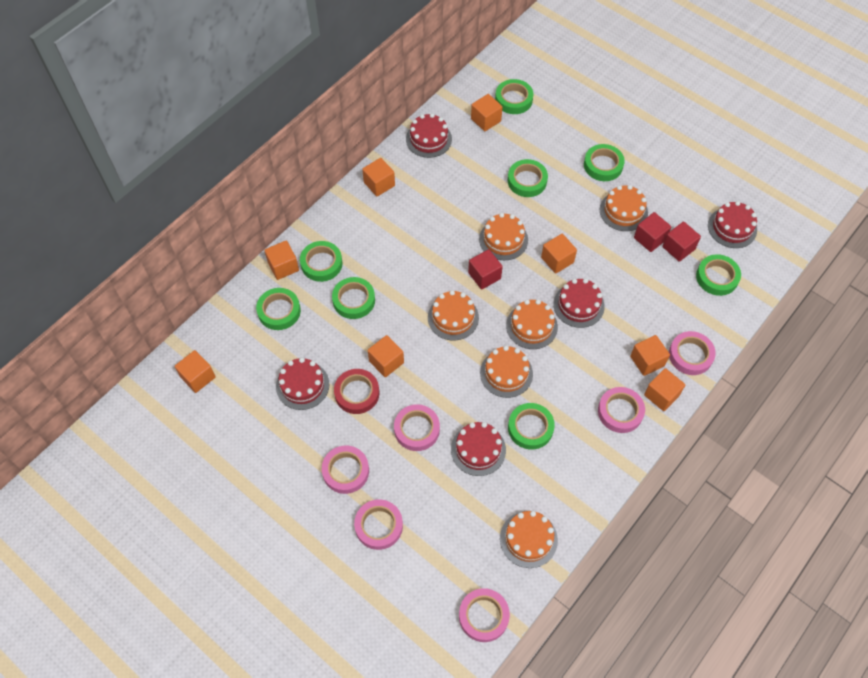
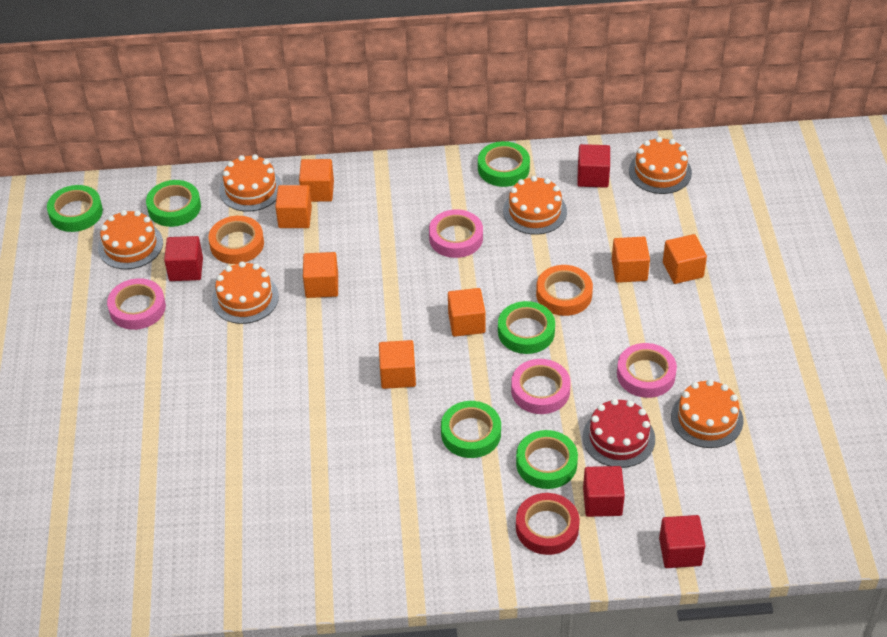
green tape: 8 -> 6
orange cube: 8 -> 7
orange tape: 0 -> 2
pink tape: 6 -> 4
red cake: 5 -> 1
red cube: 3 -> 4

